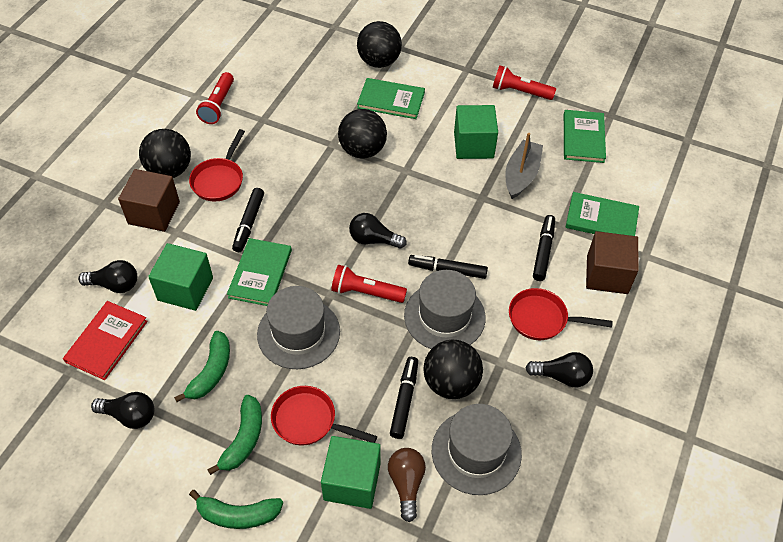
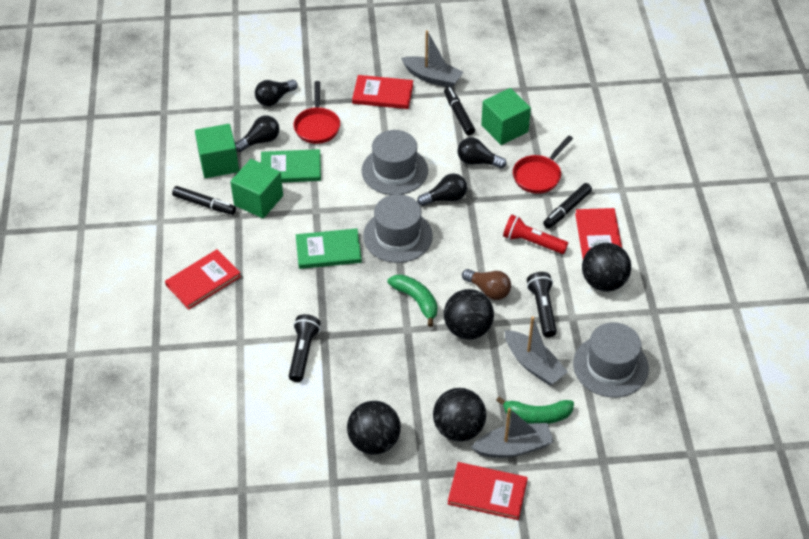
black flashlight: 0 -> 2
black marker: 4 -> 3
brown cube: 2 -> 0
green banana: 3 -> 2
green book: 4 -> 2
grey boat: 1 -> 3
red book: 1 -> 4
red flashlight: 3 -> 1
red pan: 3 -> 2

